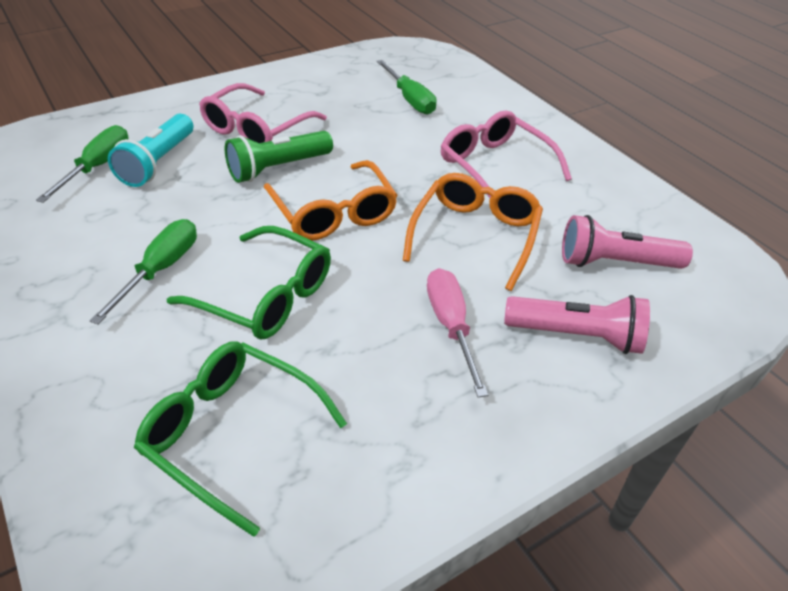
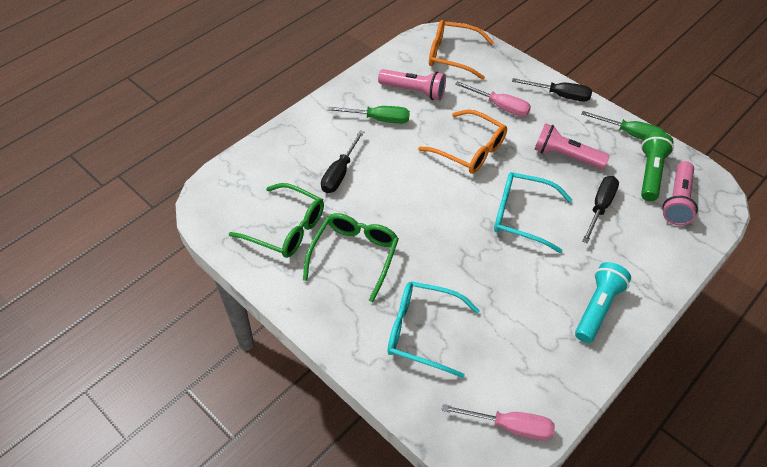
black screwdriver: 0 -> 3
green screwdriver: 3 -> 2
pink flashlight: 2 -> 3
pink glasses: 2 -> 0
pink screwdriver: 1 -> 2
turquoise glasses: 0 -> 2

